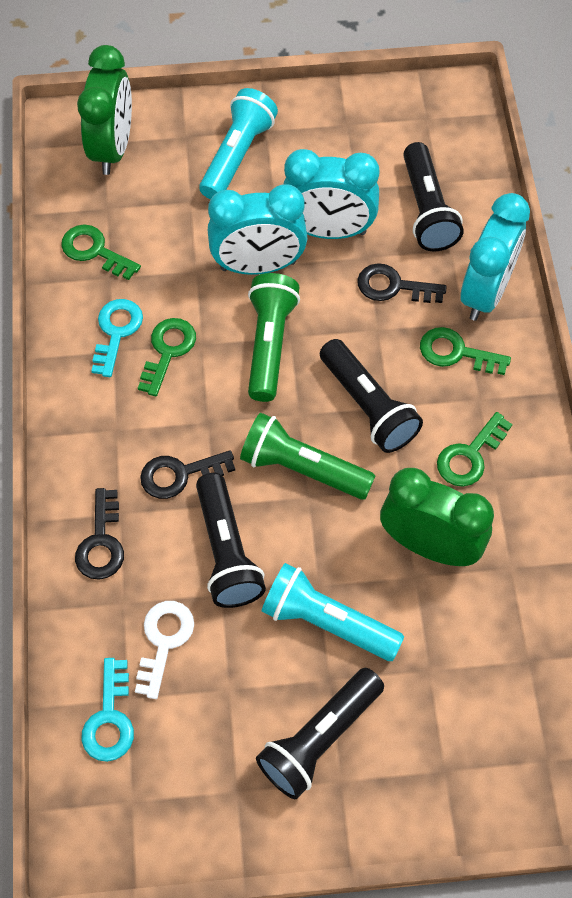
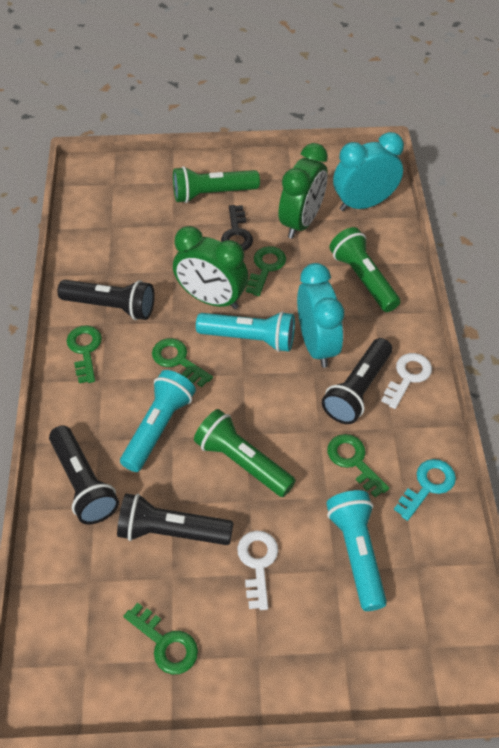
black key: 3 -> 1
green flashlight: 2 -> 3
green key: 4 -> 5
turquoise clock: 3 -> 2
turquoise flashlight: 2 -> 3
turquoise key: 2 -> 1
white key: 1 -> 2

